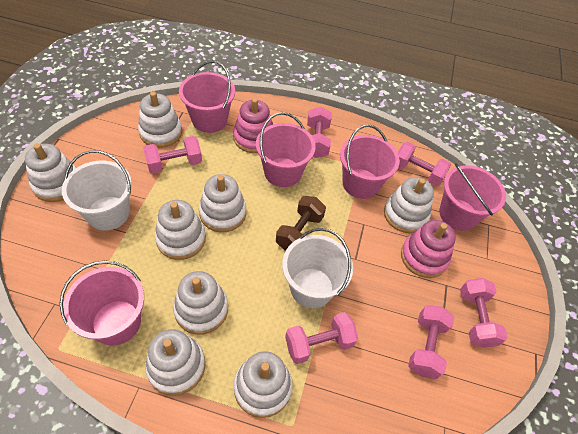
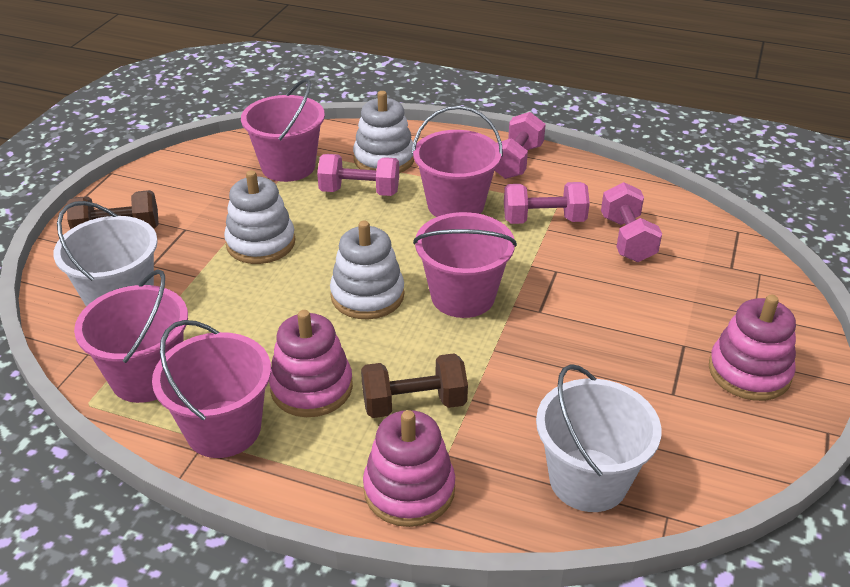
brown dumbbell: 1 -> 2
pink dumbbell: 6 -> 4
pink stacking toy: 2 -> 3
white stacking toy: 8 -> 3

